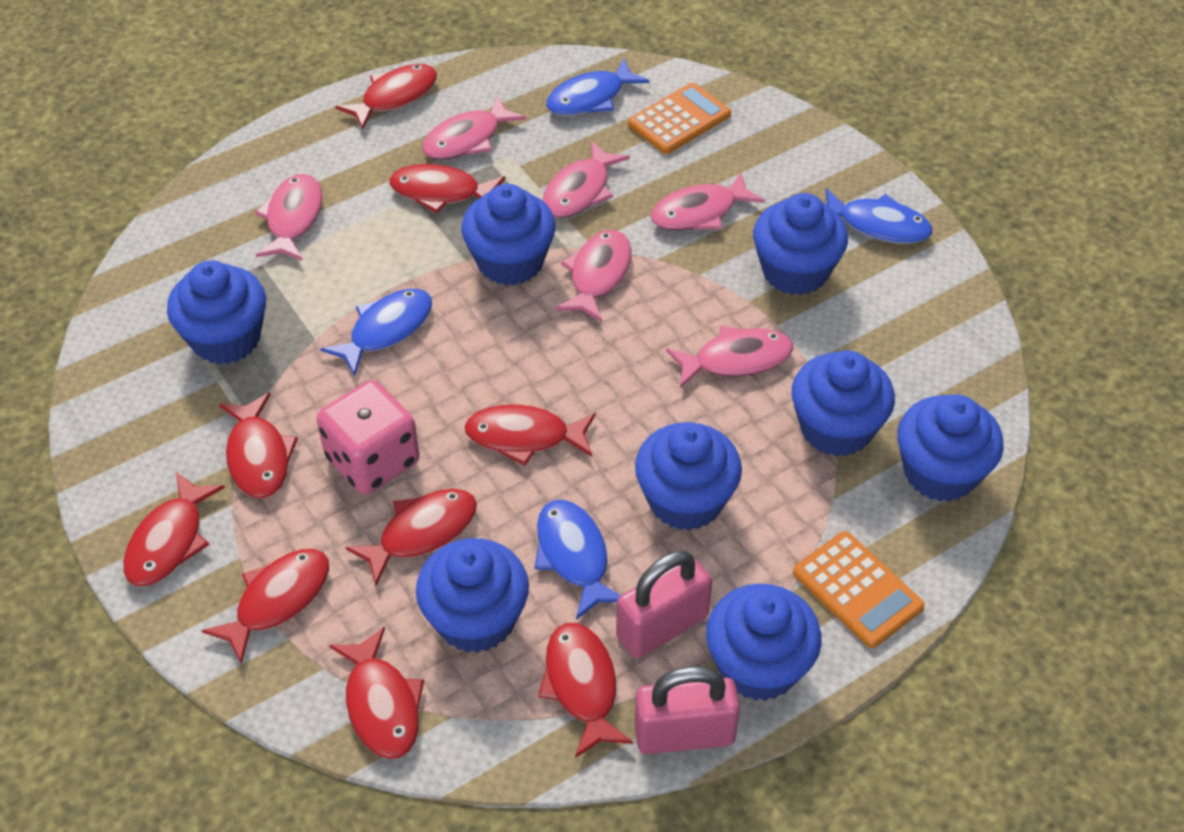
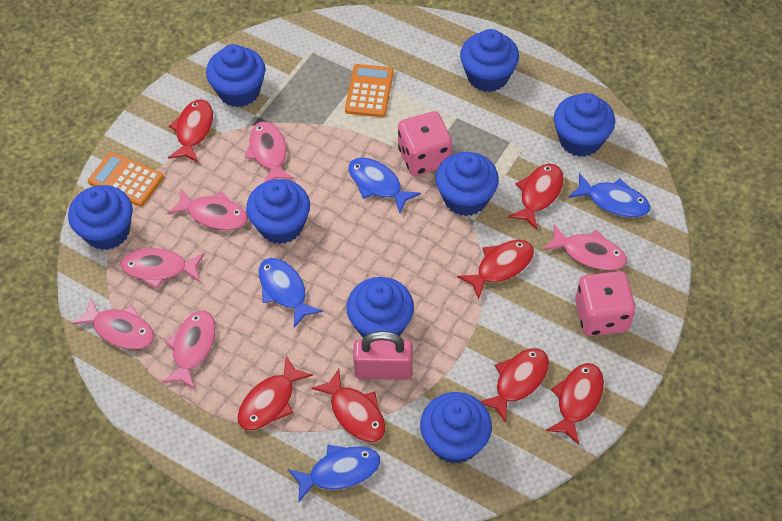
pink dice: 1 -> 2
pink padlock: 2 -> 1
red fish: 9 -> 7

